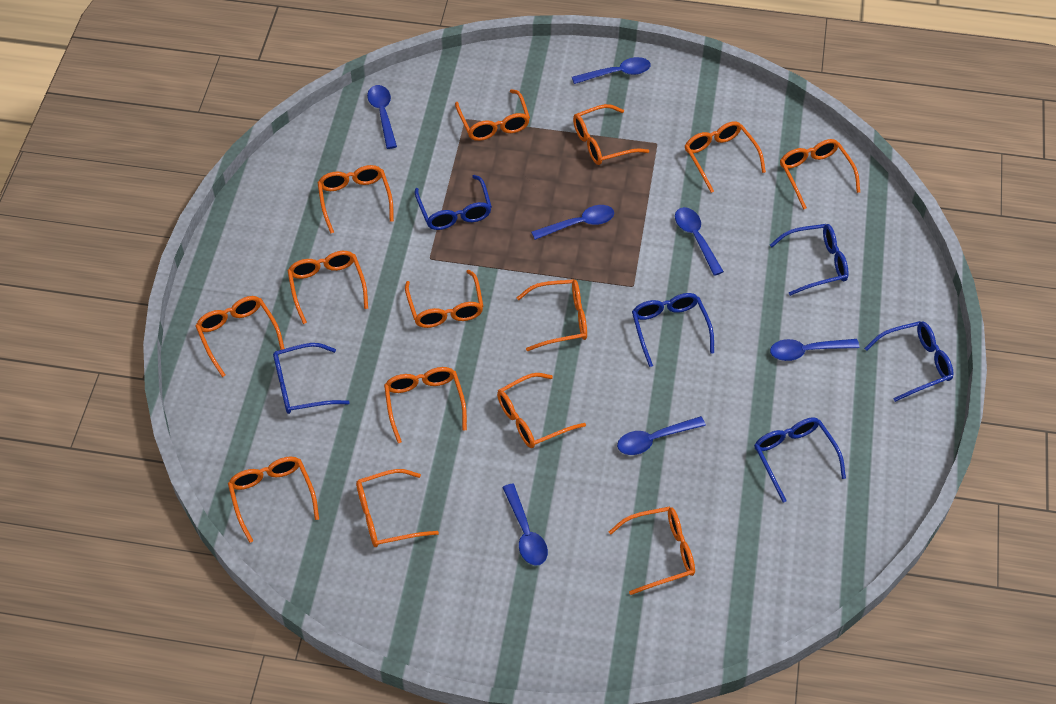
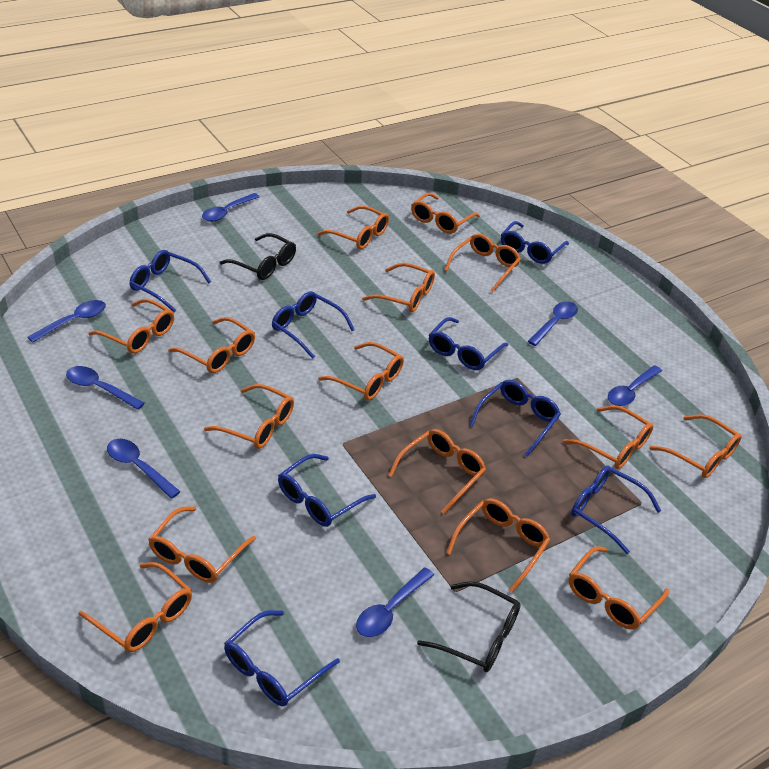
black glasses: 0 -> 2
blue glasses: 6 -> 8
orange glasses: 14 -> 15

